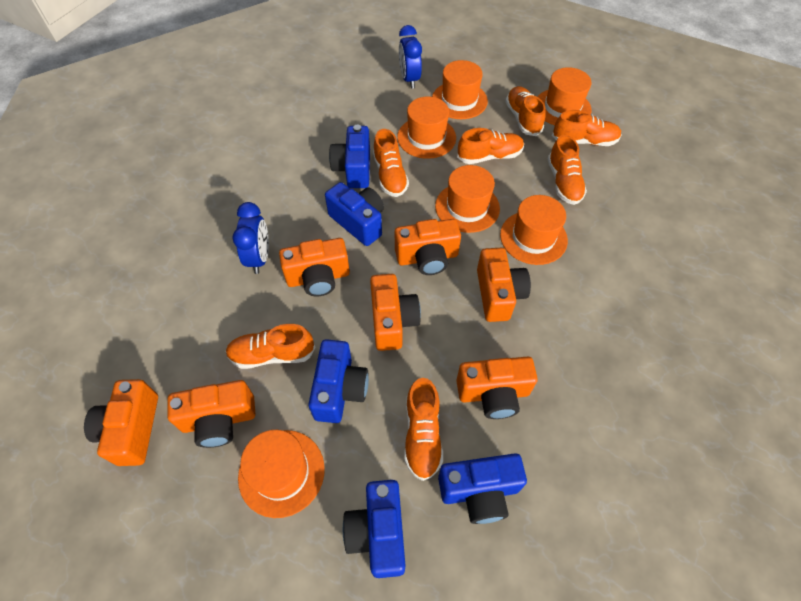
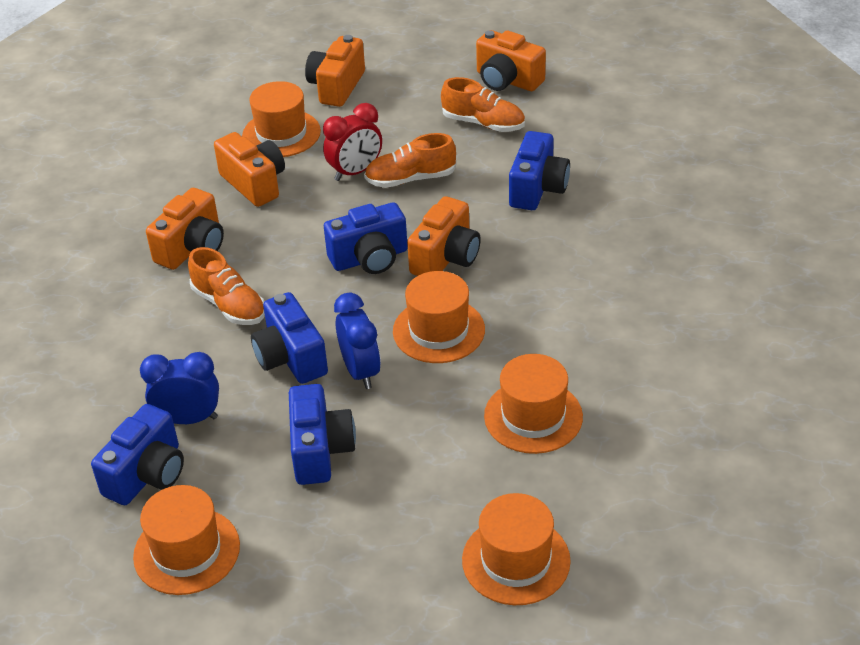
orange camera: 7 -> 5
orange hat: 6 -> 5
orange shoe: 7 -> 3
red clock: 0 -> 1

